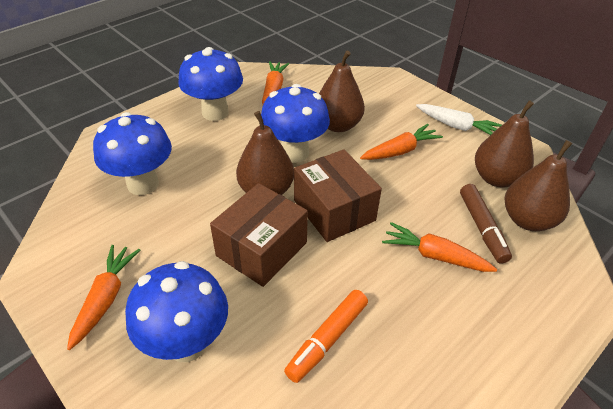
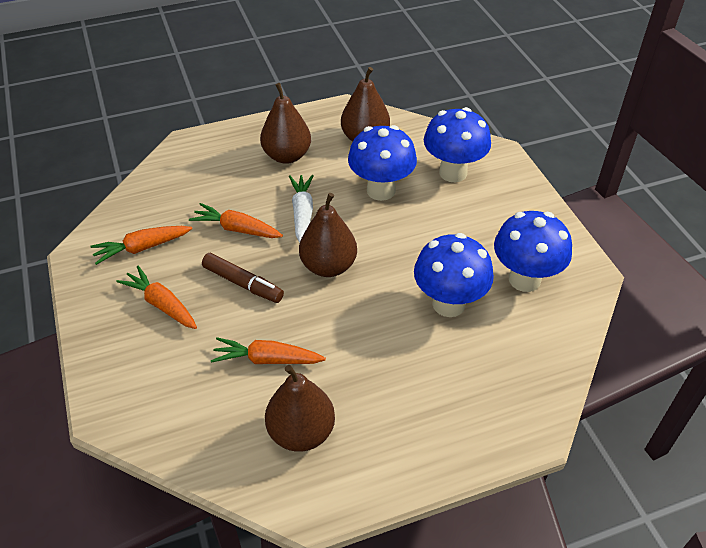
brown box: 2 -> 0
orange marker: 1 -> 0

